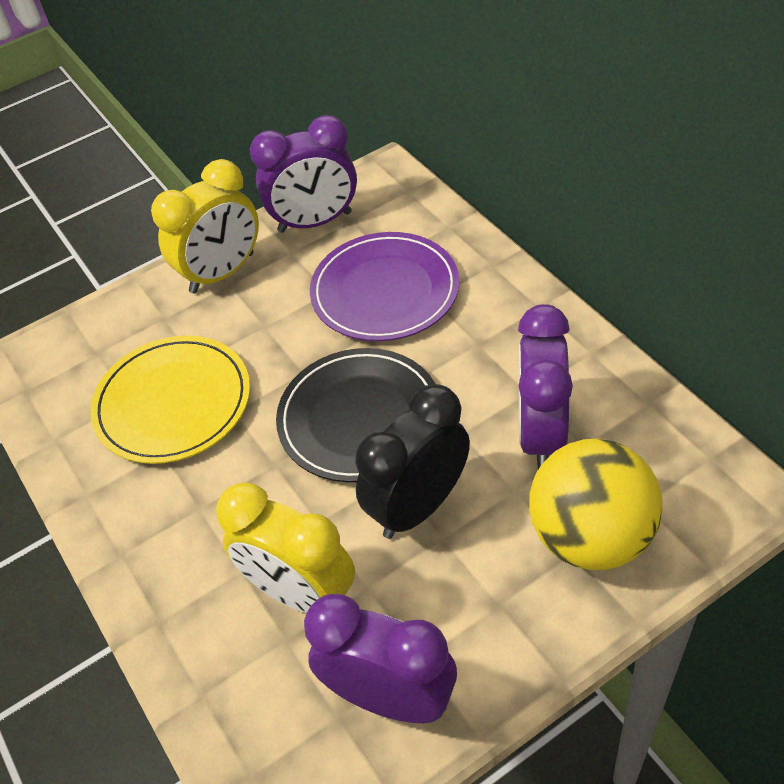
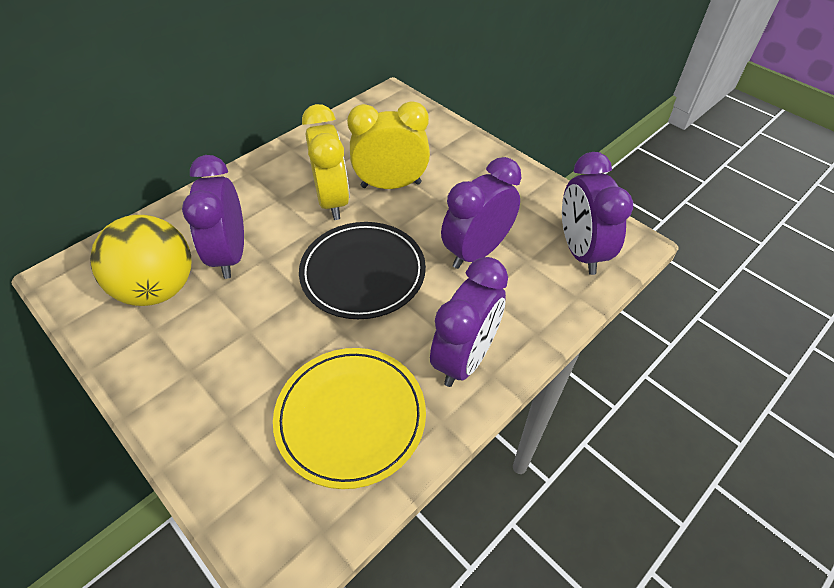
black clock: 1 -> 0
purple clock: 3 -> 4
purple plate: 1 -> 0

